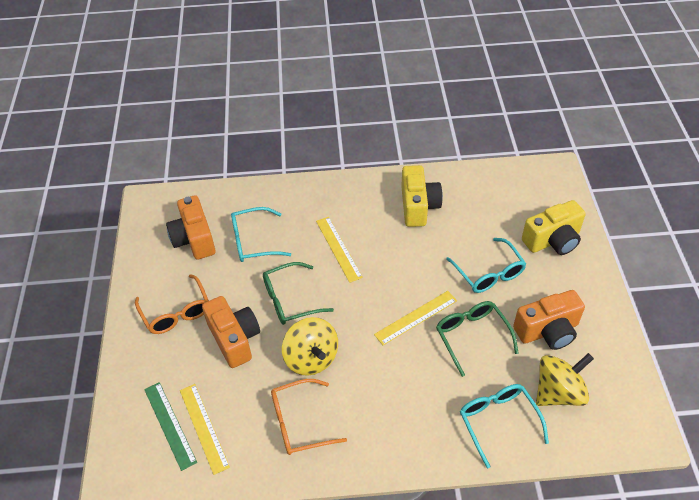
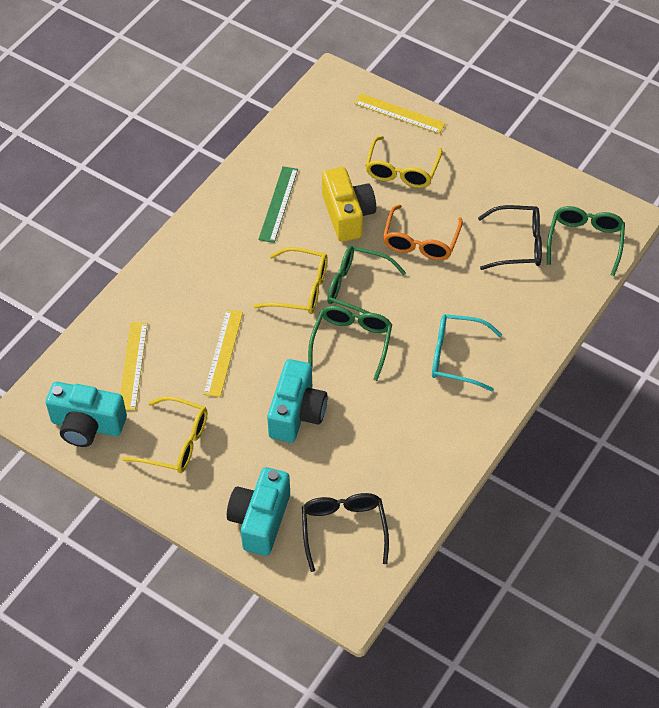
black glasses: 0 -> 2
green glasses: 2 -> 3
orange camera: 3 -> 0
orange glasses: 2 -> 1
turquoise camera: 0 -> 3
turquoise glasses: 3 -> 1
yellow camera: 2 -> 1
yellow glasses: 0 -> 3
yellow spinning top: 2 -> 0

